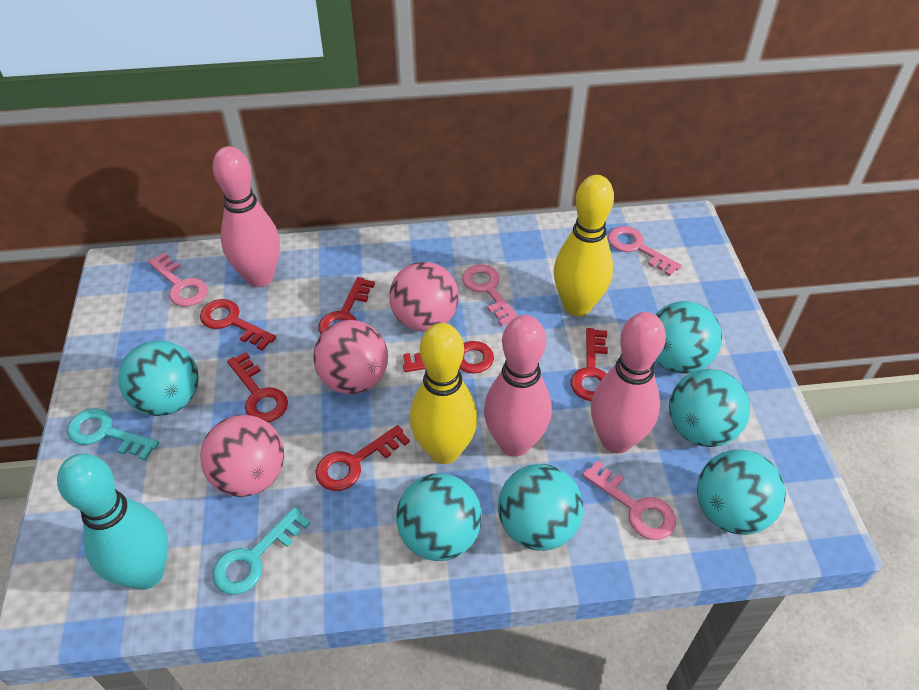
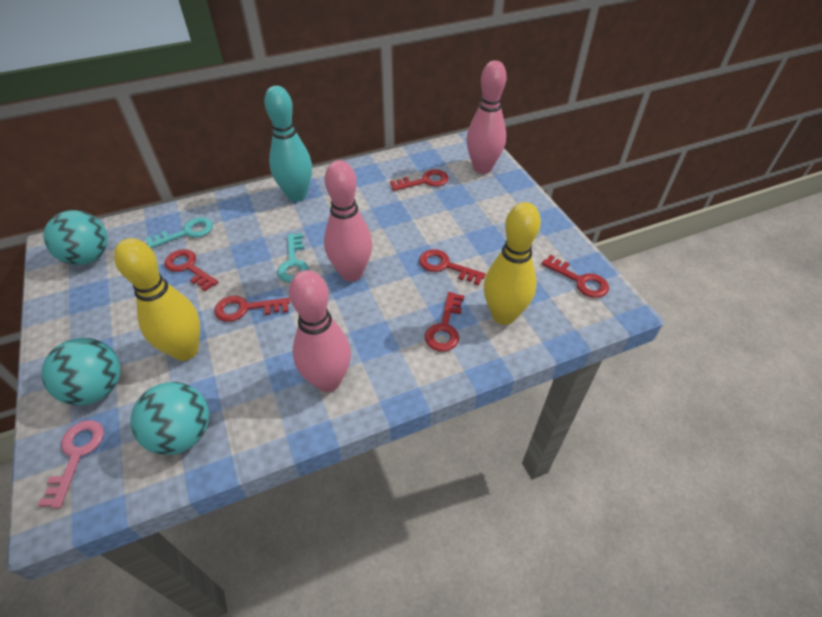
pink ball: 3 -> 0
pink key: 4 -> 1
turquoise ball: 6 -> 3

